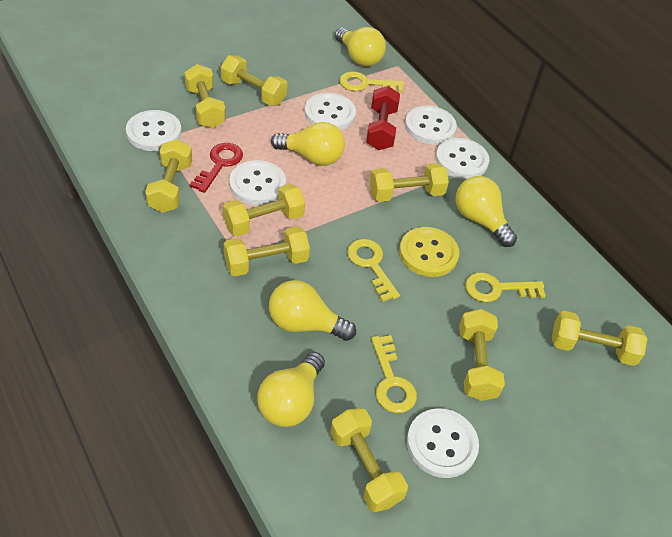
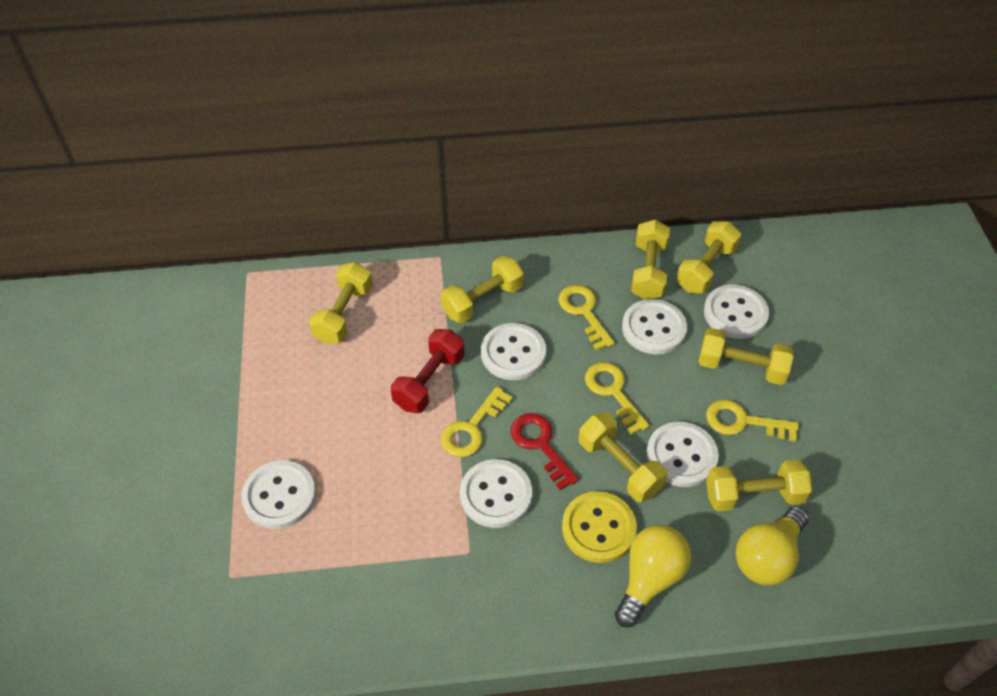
yellow dumbbell: 9 -> 7
yellow light bulb: 5 -> 2

